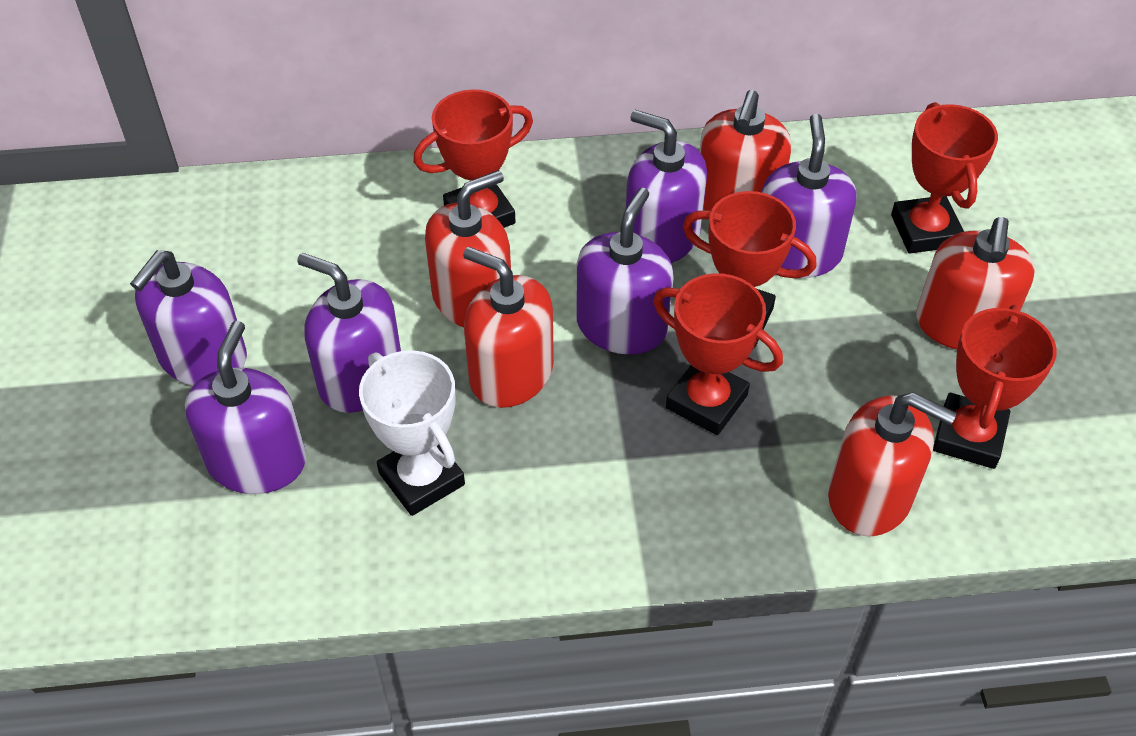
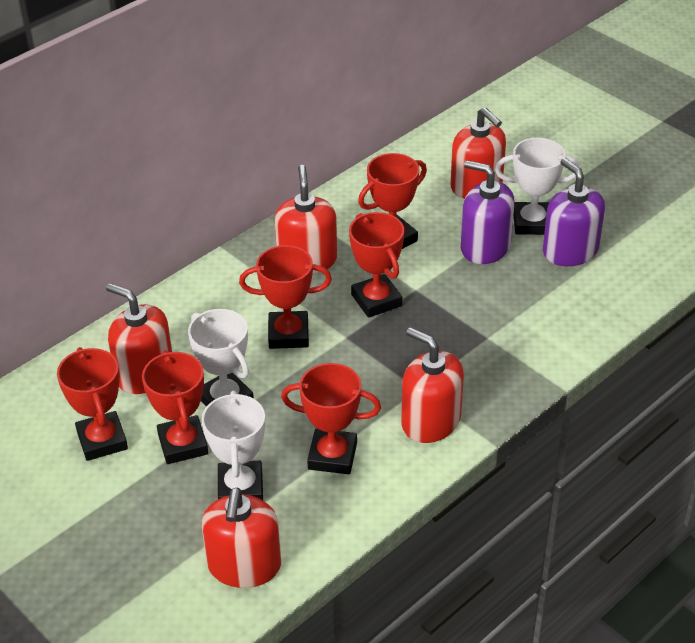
purple soap dispenser: 6 -> 2
red trophy: 5 -> 6
white trophy: 1 -> 3

